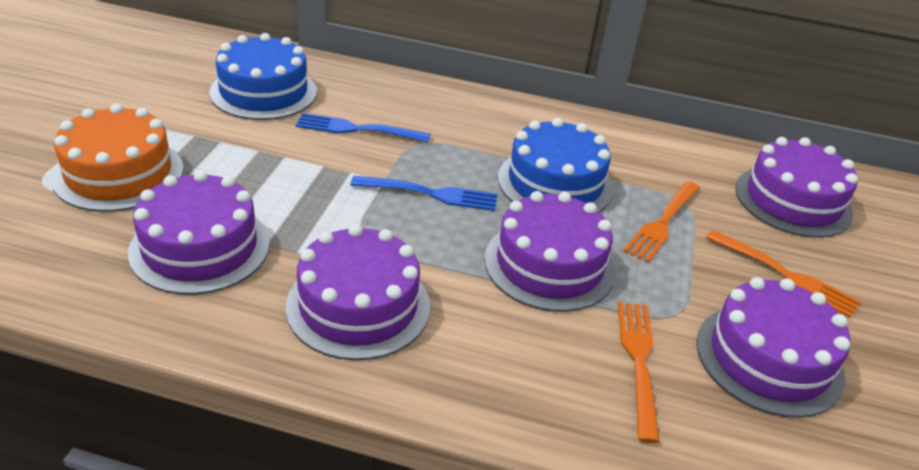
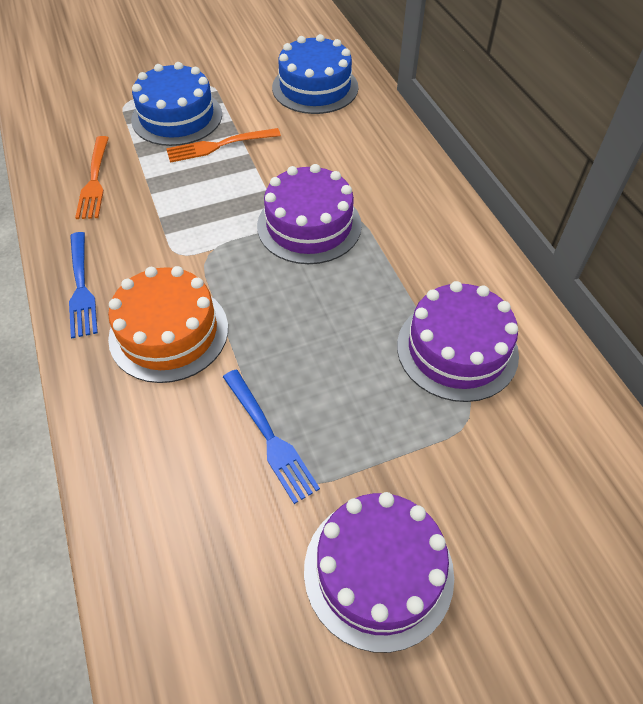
orange fork: 3 -> 2
purple cake: 5 -> 3

